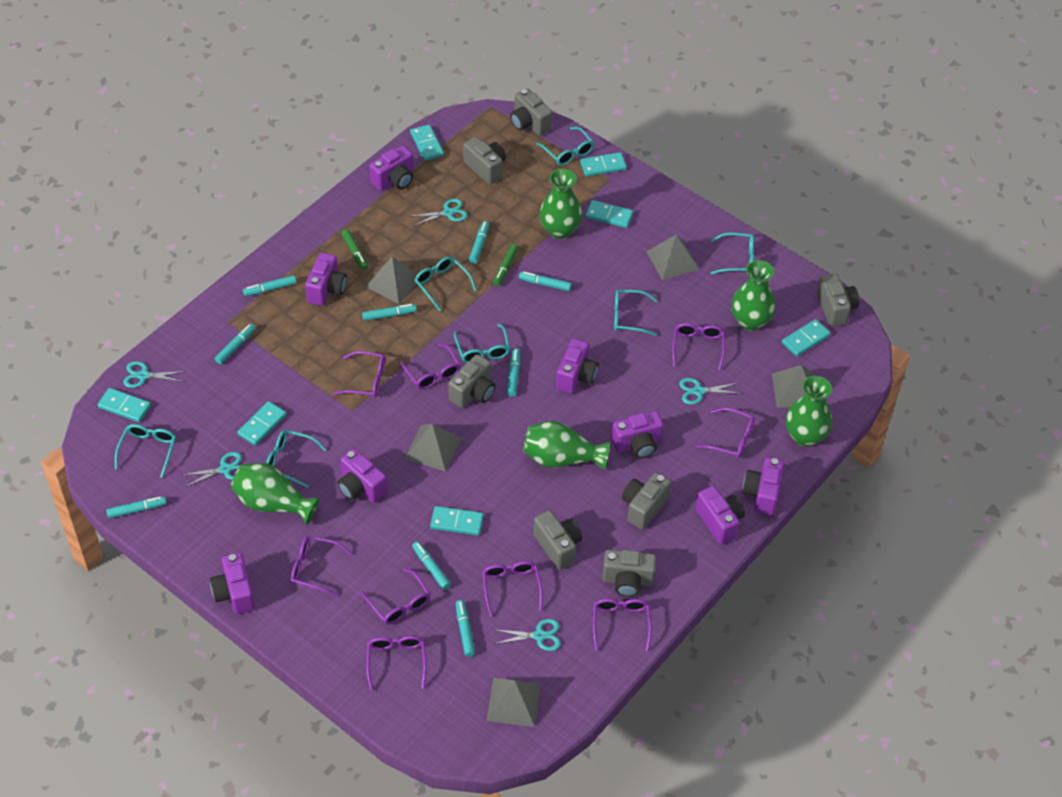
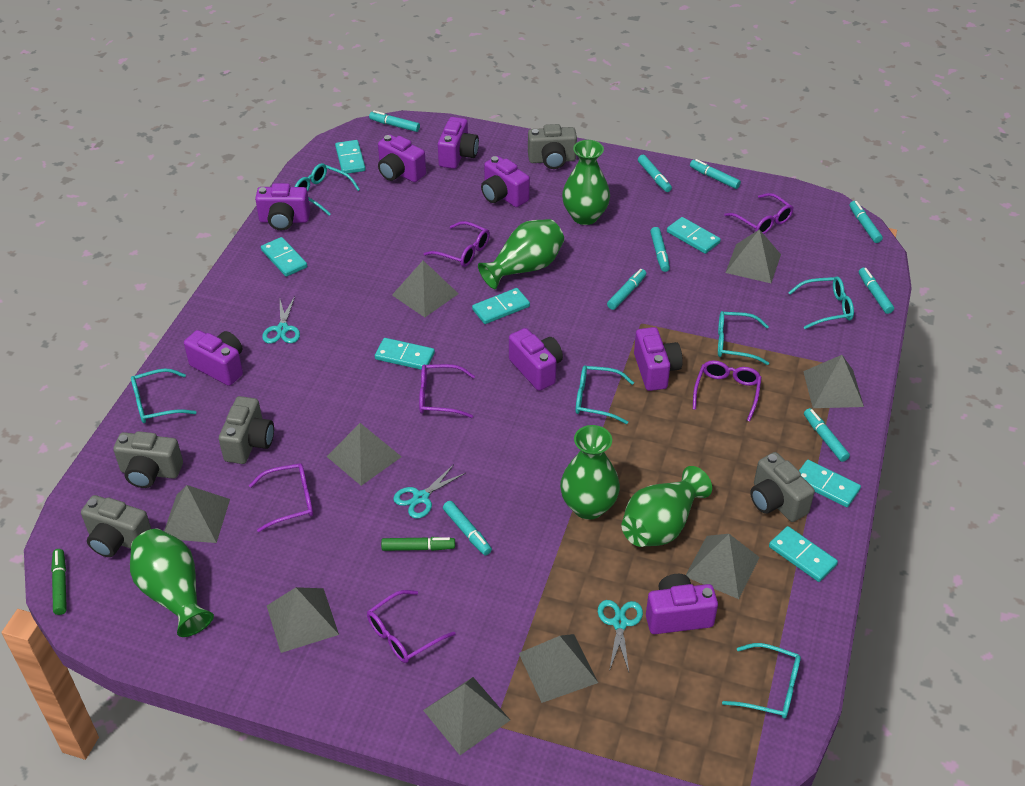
grey camera: 7 -> 5
grey pyramid: 5 -> 9
purple glasses: 9 -> 6
turquoise glasses: 7 -> 6
turquoise scissors: 5 -> 3

